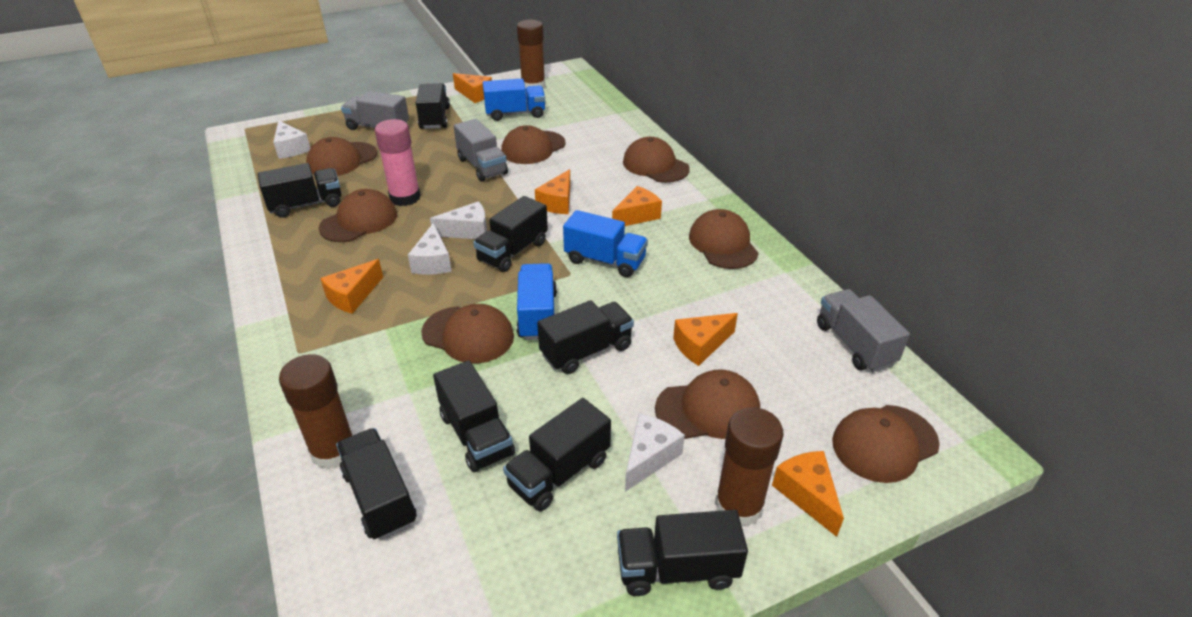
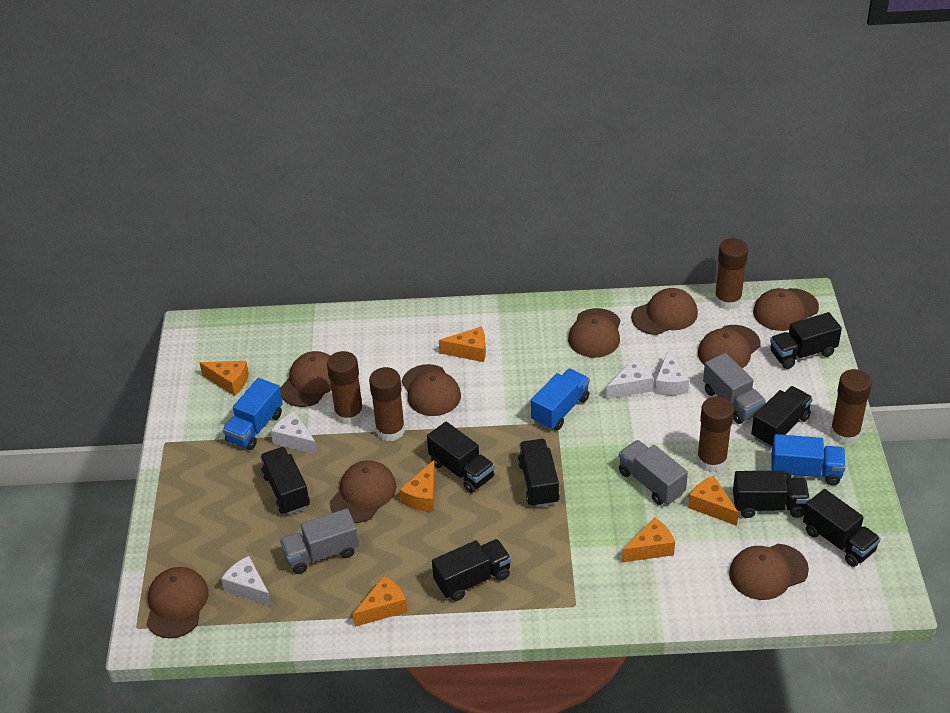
brown cap: 8 -> 9
brown glue stick: 3 -> 5
pink glue stick: 1 -> 0

